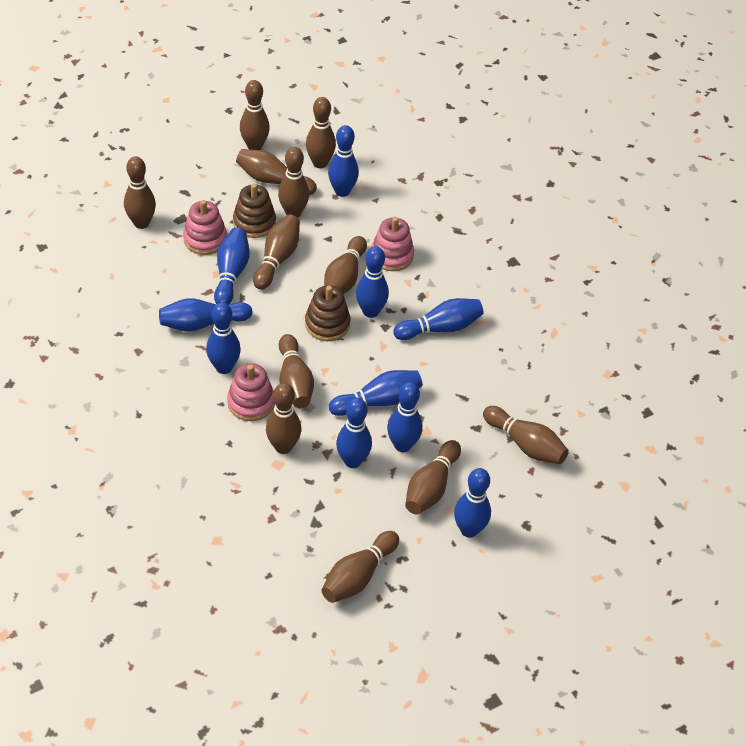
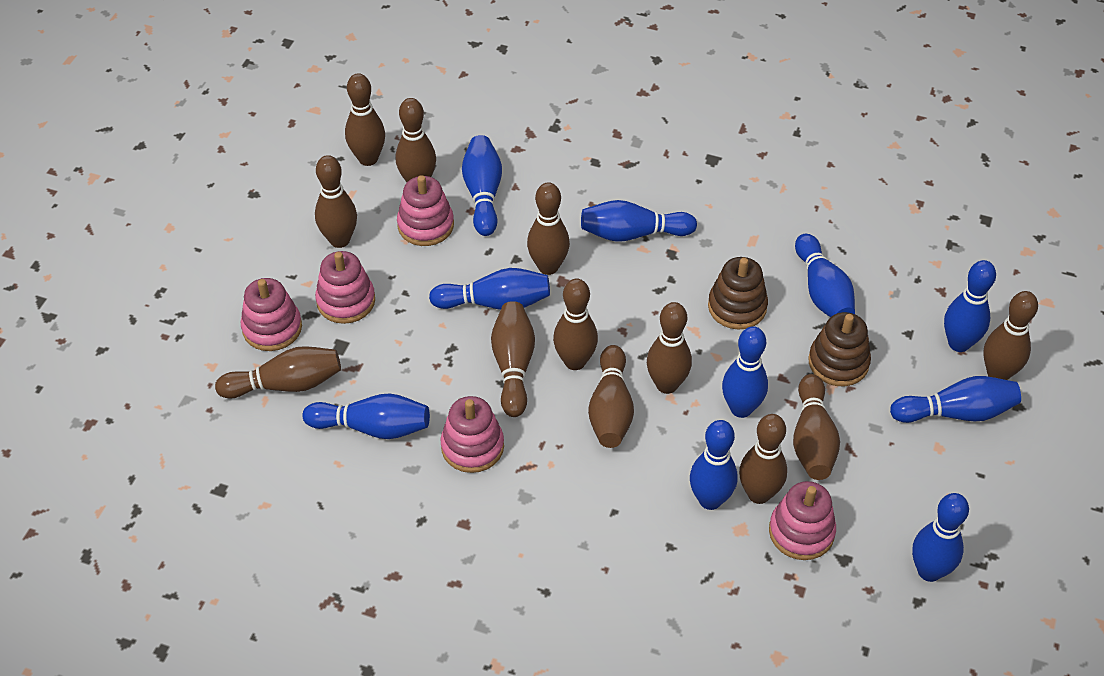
pink stacking toy: 3 -> 5

